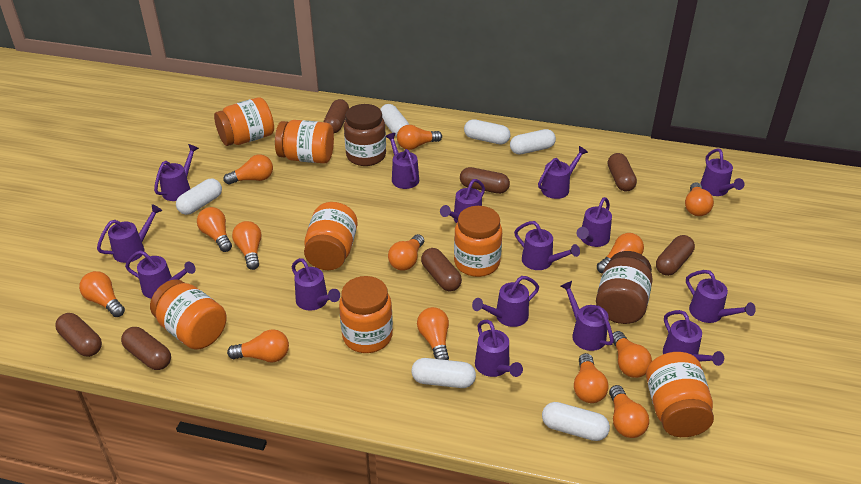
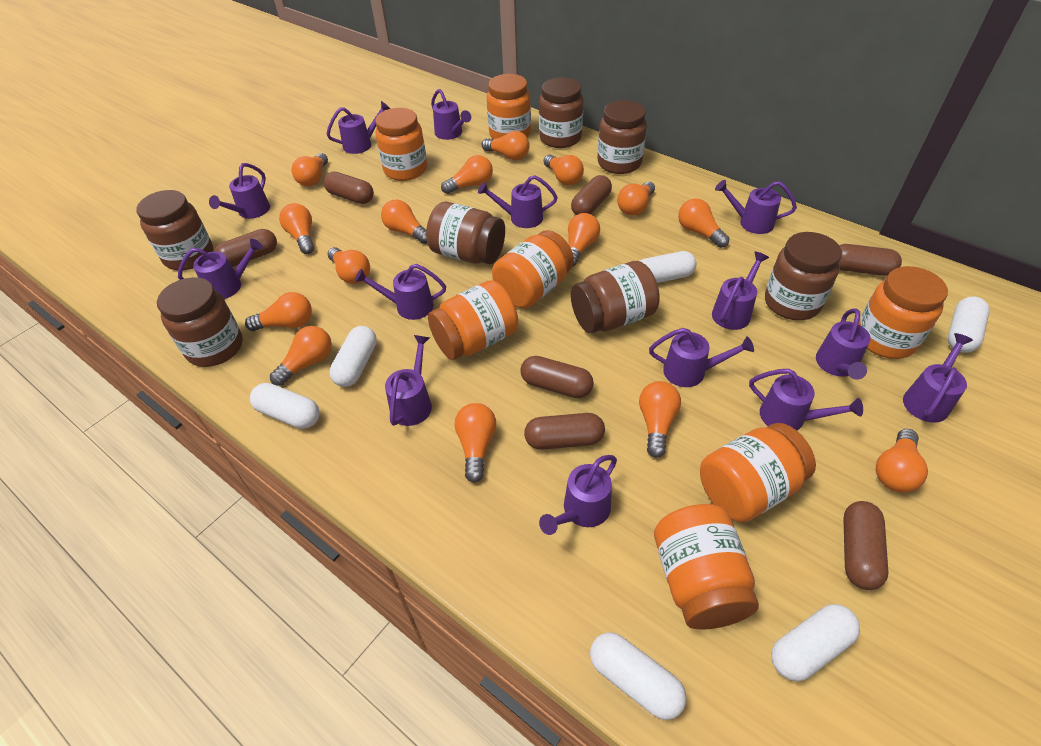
brown jar: 2 -> 7
orange light bulb: 13 -> 15
purple watering can: 15 -> 14

